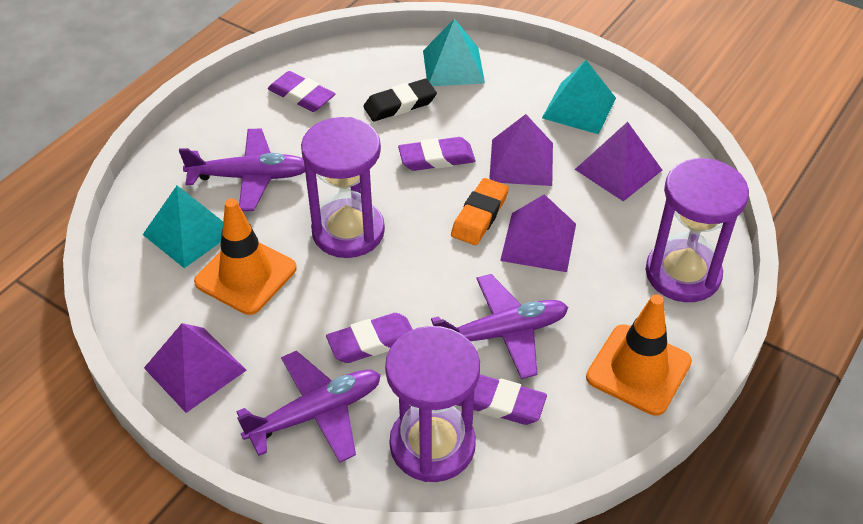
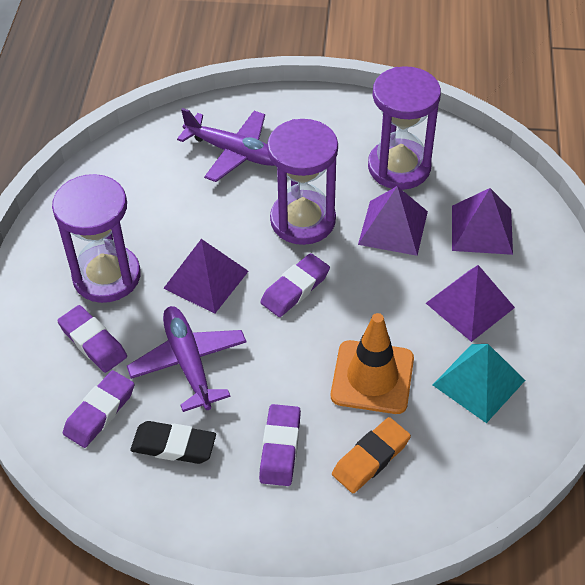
orange traffic cone: 2 -> 1
purple plane: 3 -> 2
turquoise pyramid: 3 -> 1

